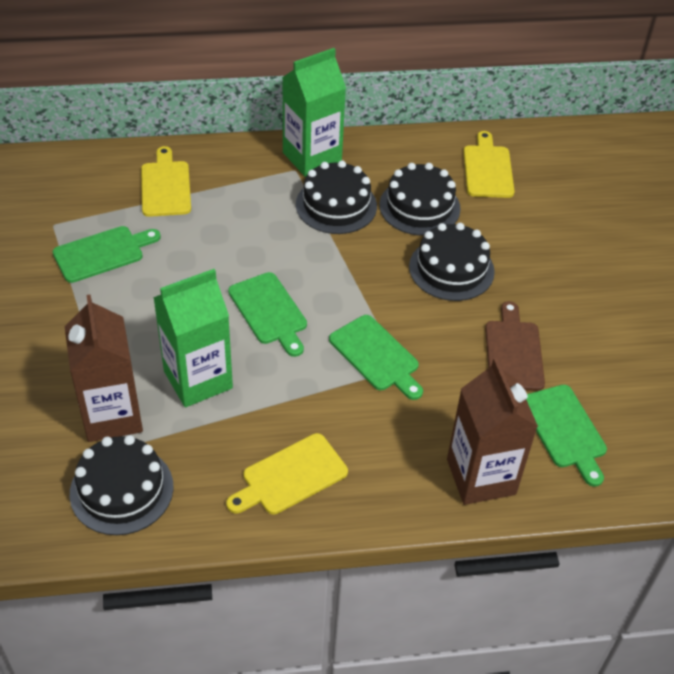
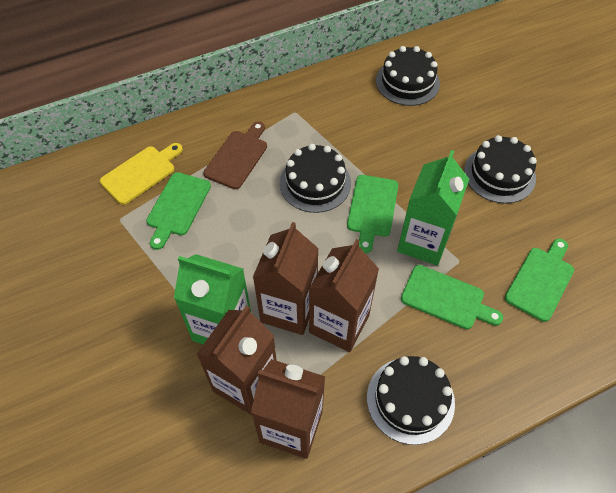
brown carton: 2 -> 4
yellow cutting board: 3 -> 1

